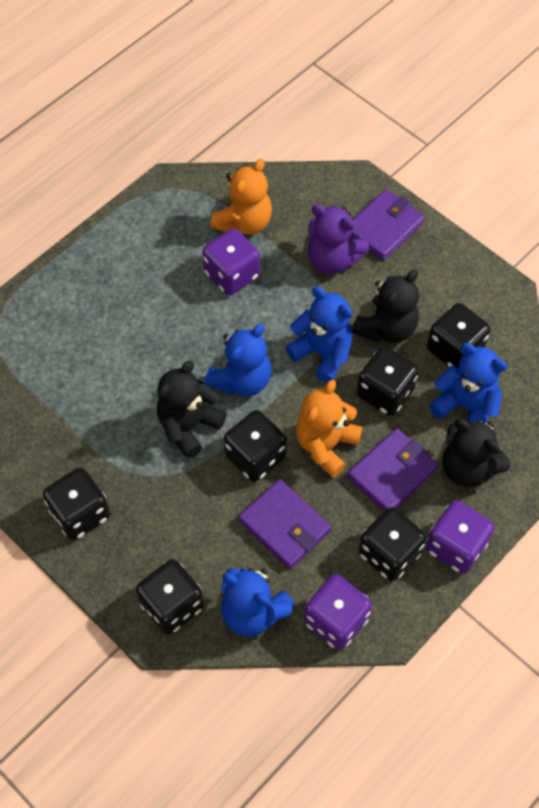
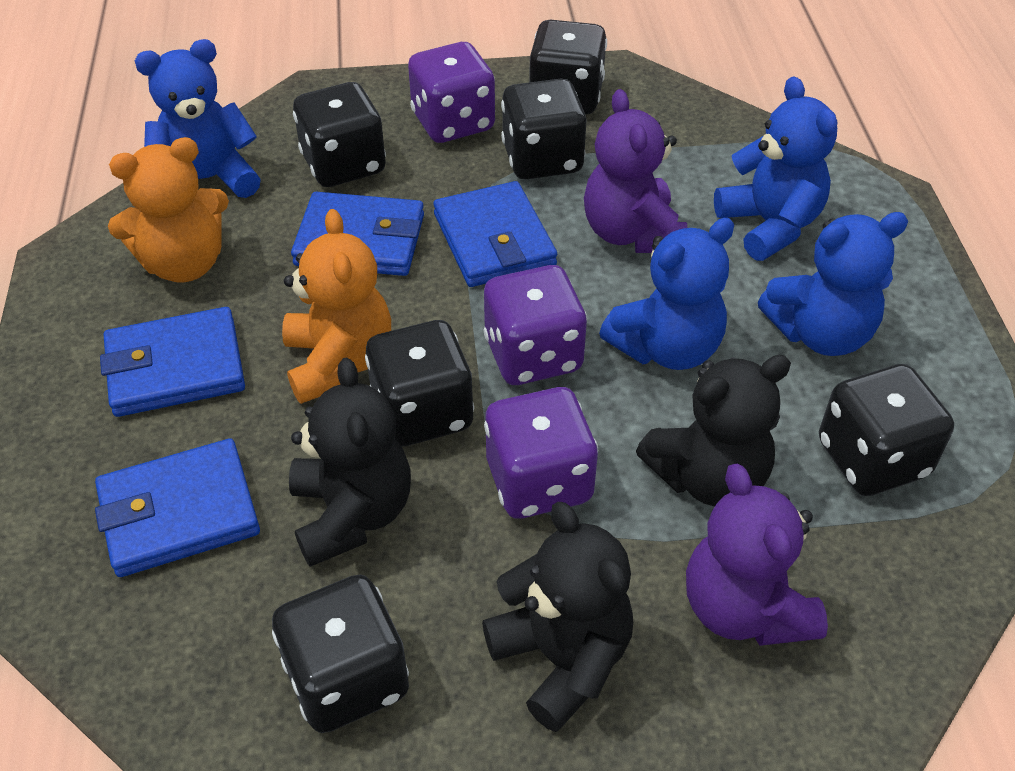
blue wallet: 0 -> 4
purple teddy bear: 1 -> 2
purple wallet: 3 -> 0

